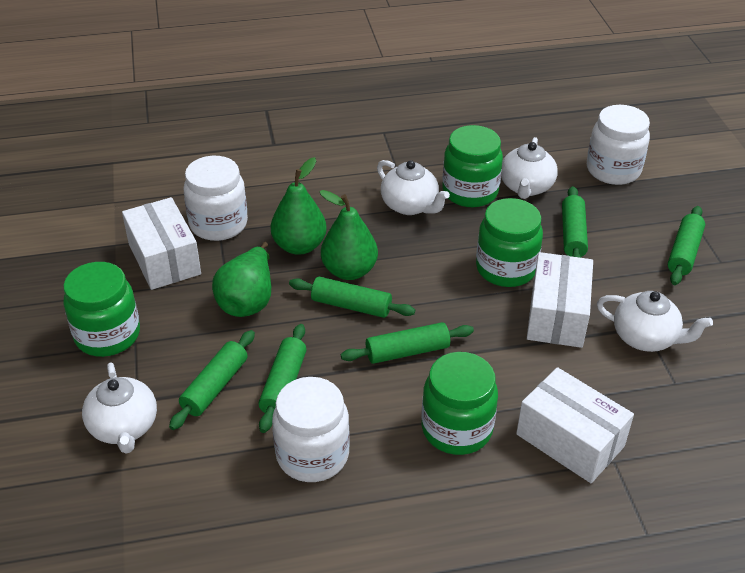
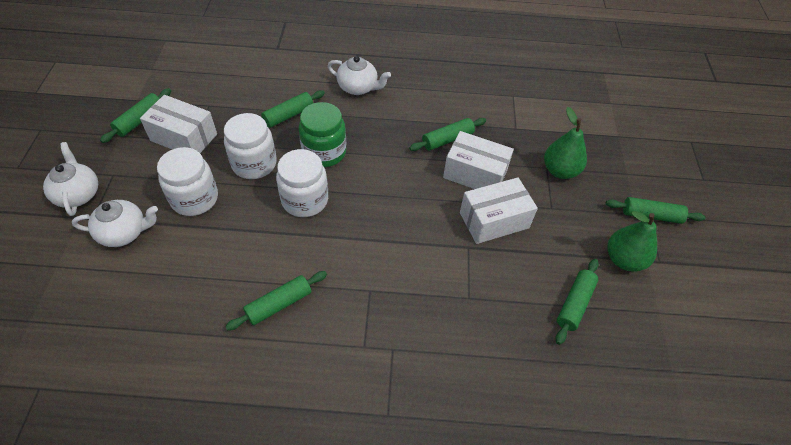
green jar: 4 -> 1
green pear: 3 -> 2
white teapot: 4 -> 3

